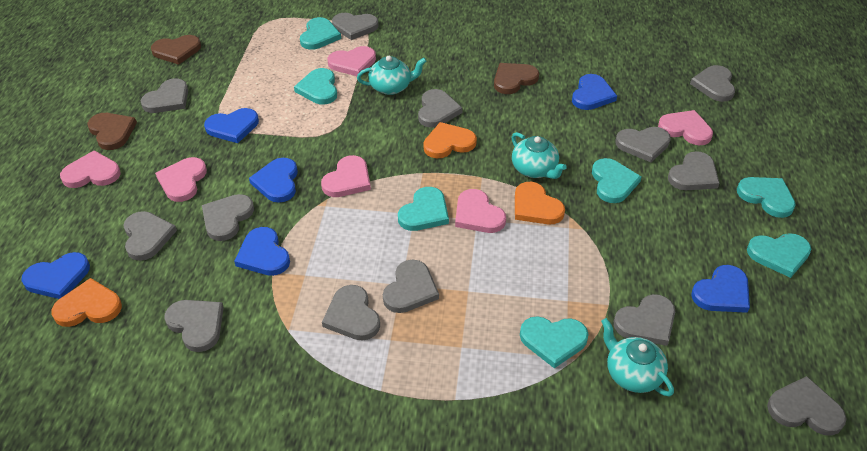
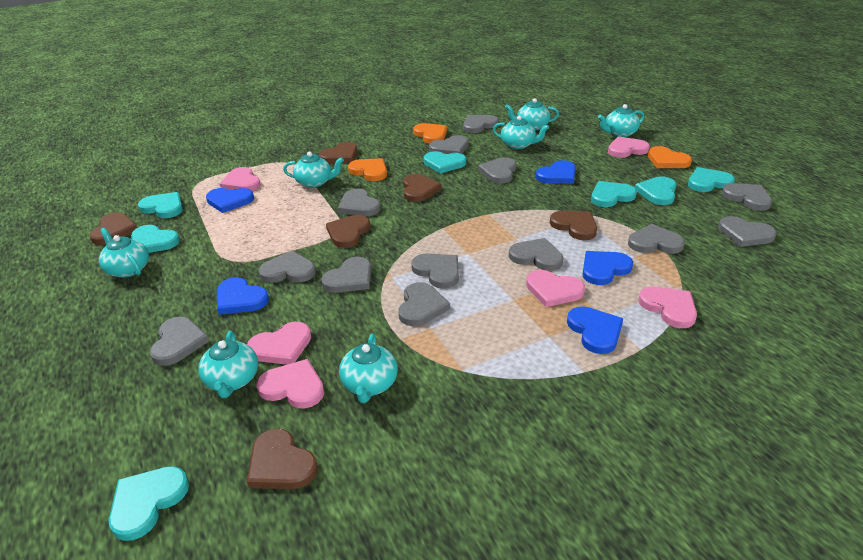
blue heart: 6 -> 5
brown heart: 3 -> 6
turquoise teapot: 3 -> 7

